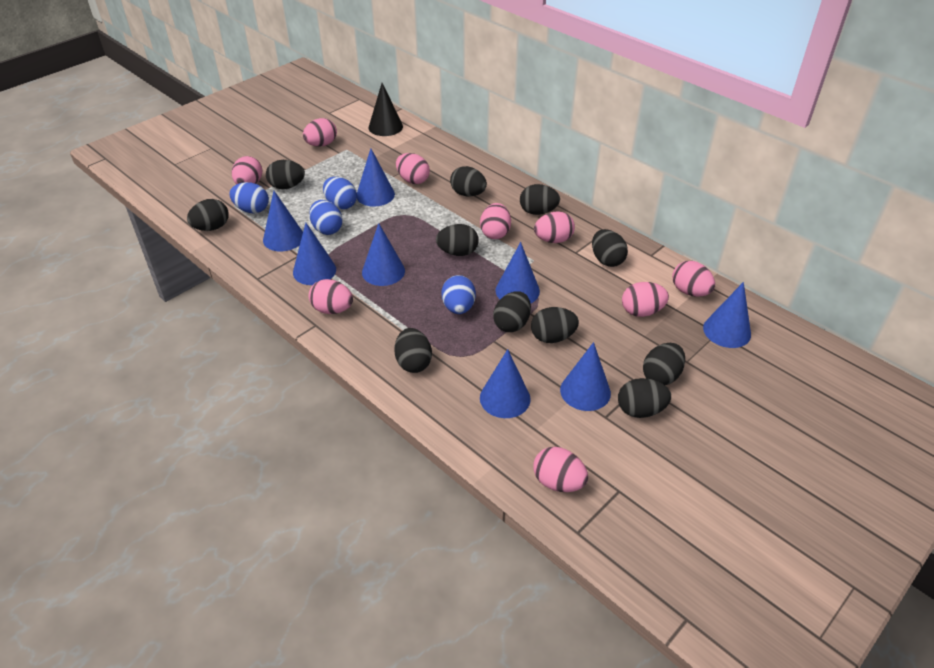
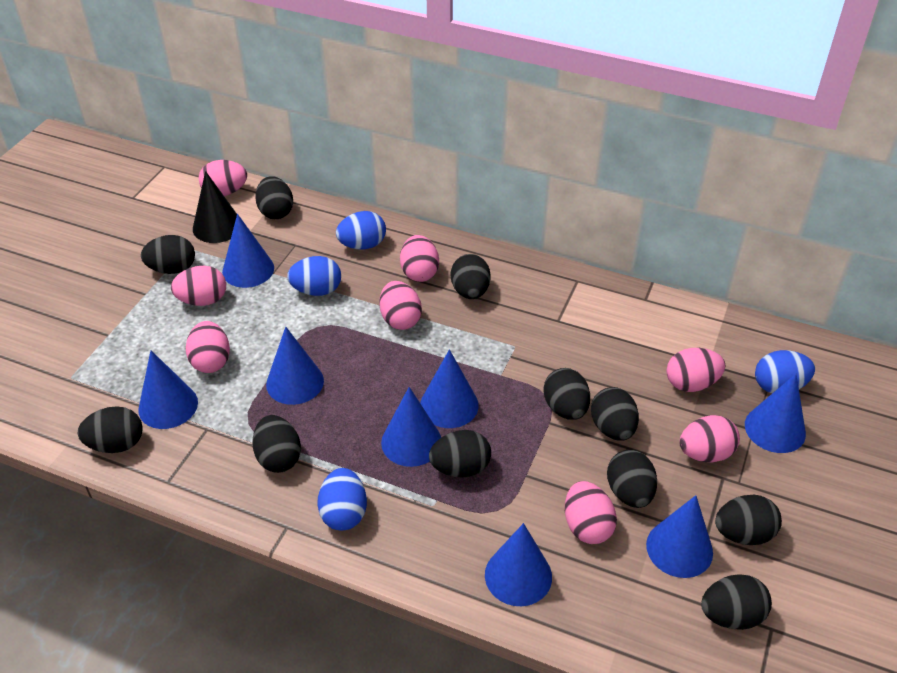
pink egg: 9 -> 8

